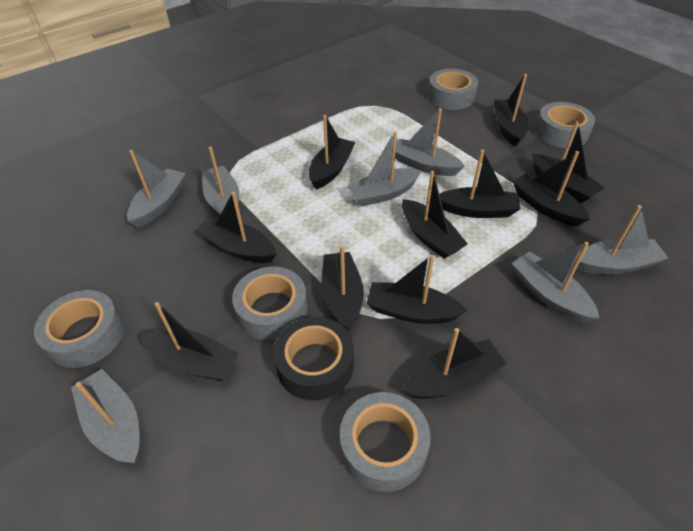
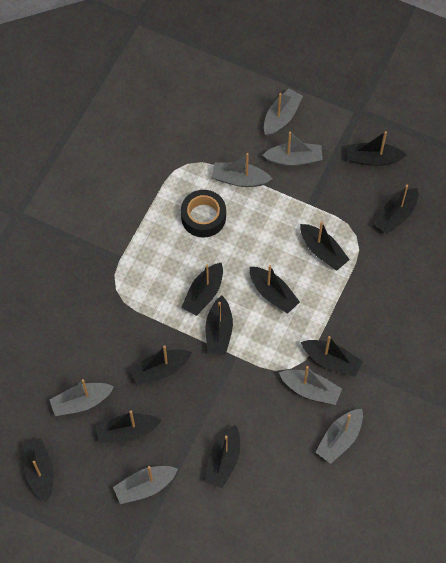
grey tape: 5 -> 0

